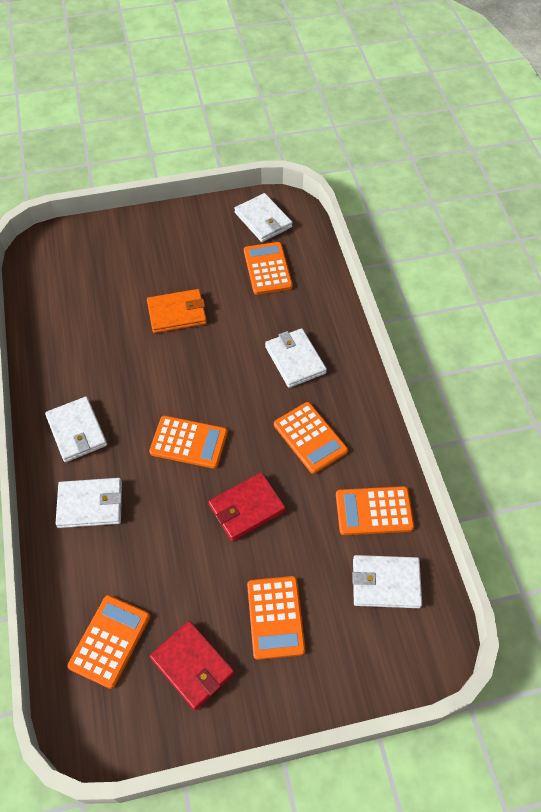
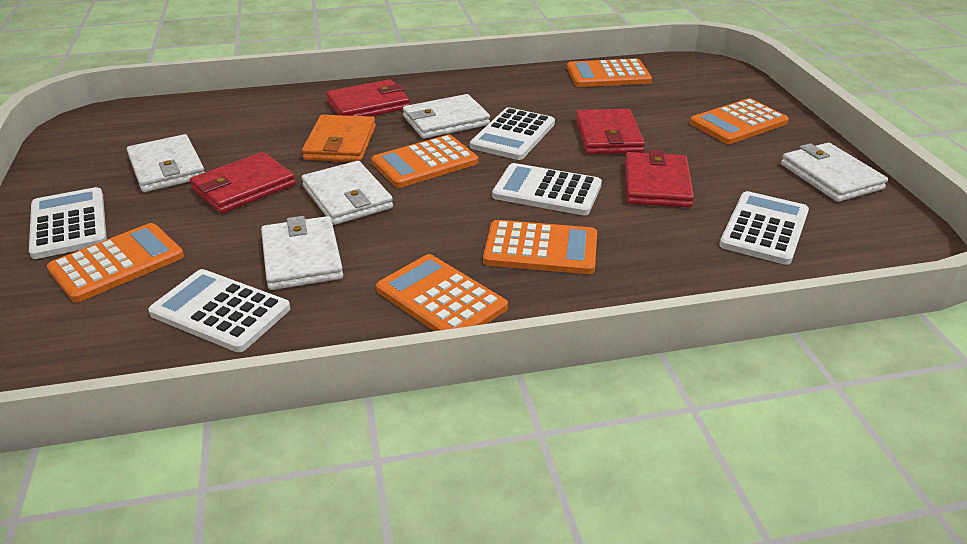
red wallet: 2 -> 4
white calculator: 0 -> 5

